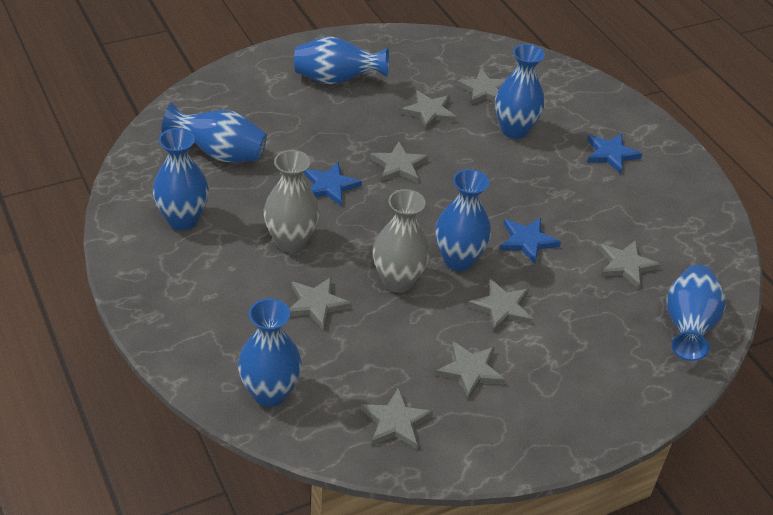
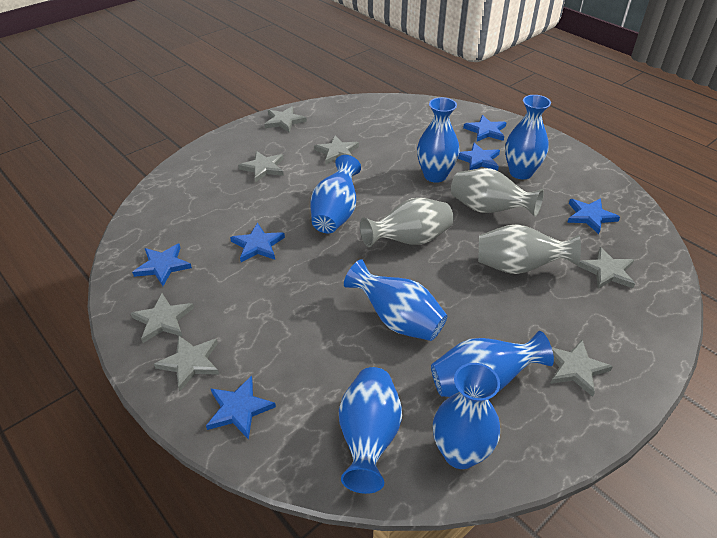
blue star: 3 -> 6
grey star: 8 -> 7
grey vase: 2 -> 3

